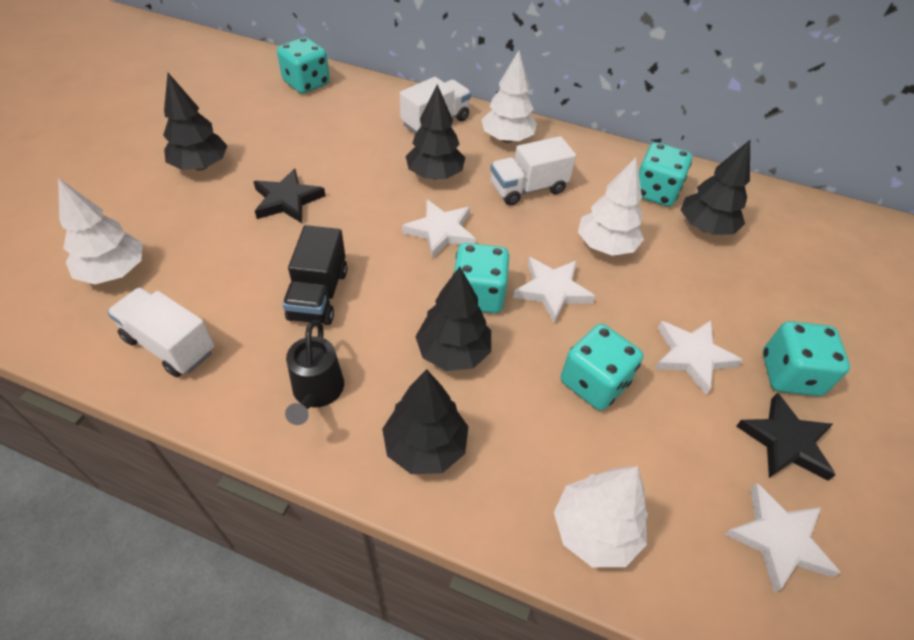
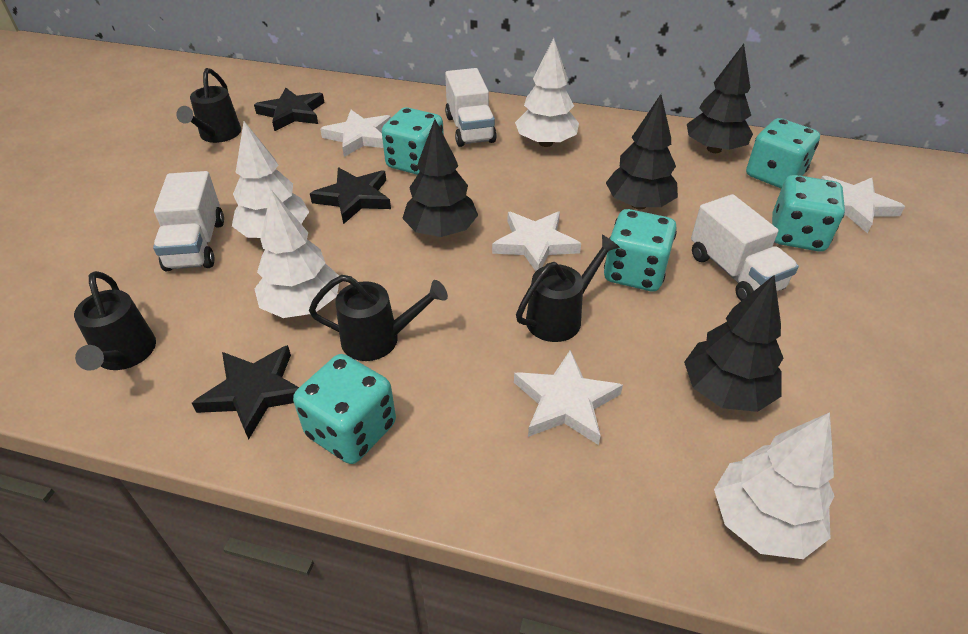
black star: 2 -> 3
black tree: 5 -> 4
black truck: 1 -> 0
black watering can: 1 -> 4

